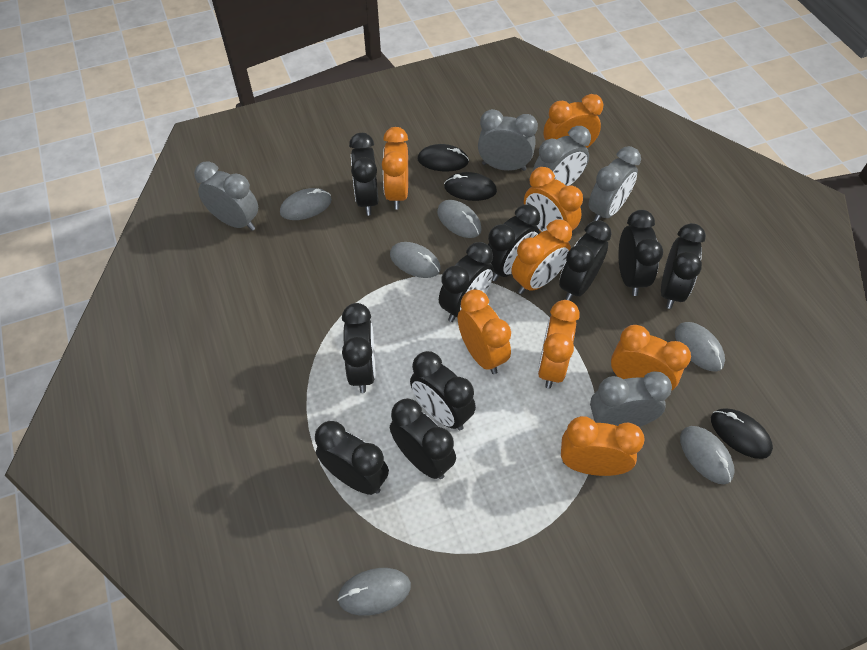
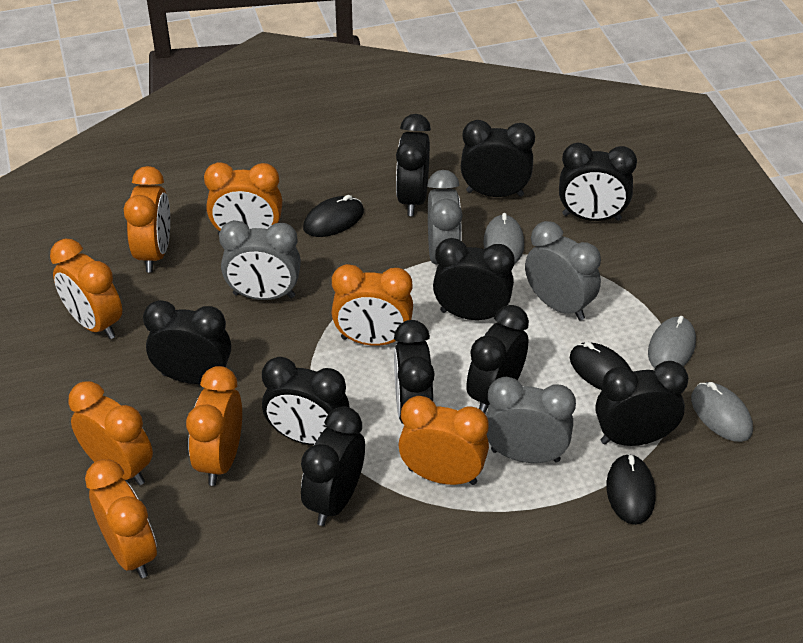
grey clock: 5 -> 4
grey mouse: 6 -> 3

